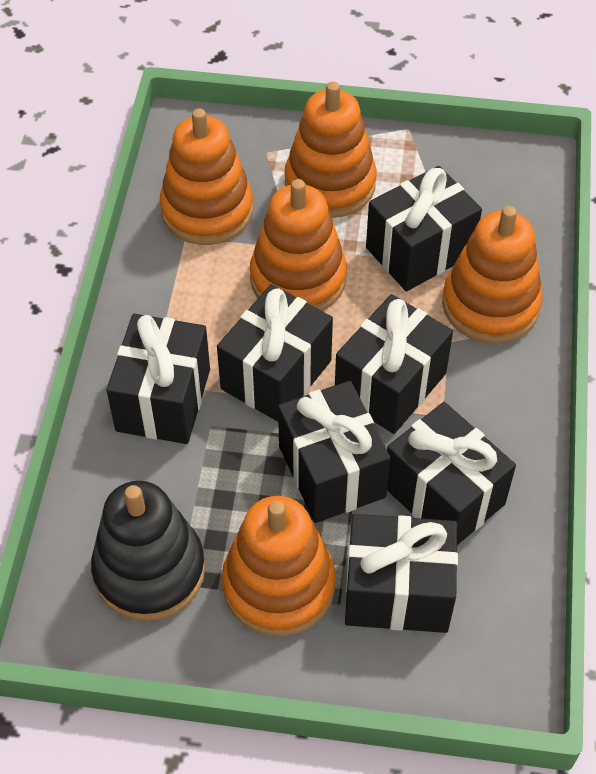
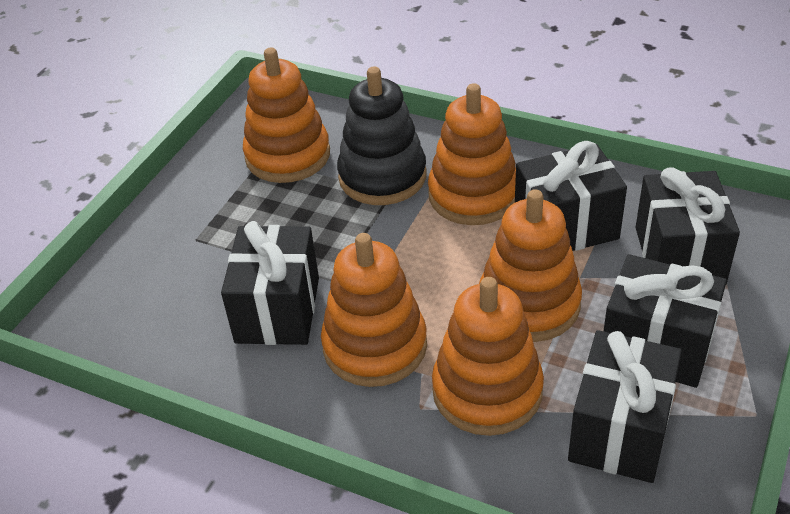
black gift: 7 -> 5

